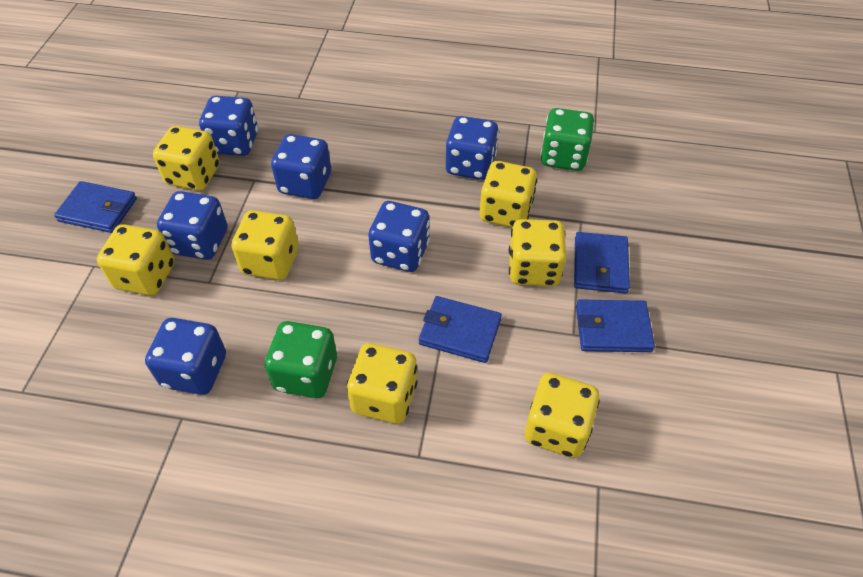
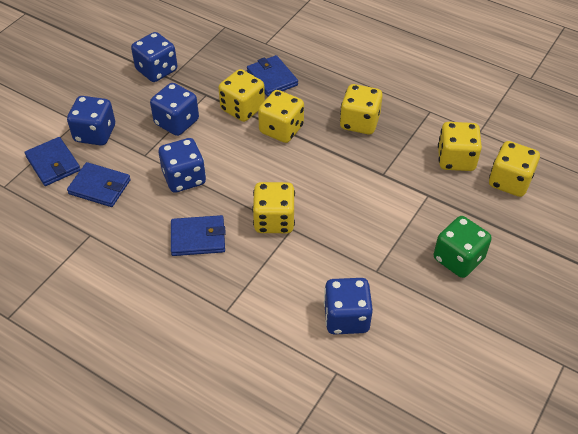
blue dice: 6 -> 5
green dice: 2 -> 1
yellow dice: 7 -> 6

